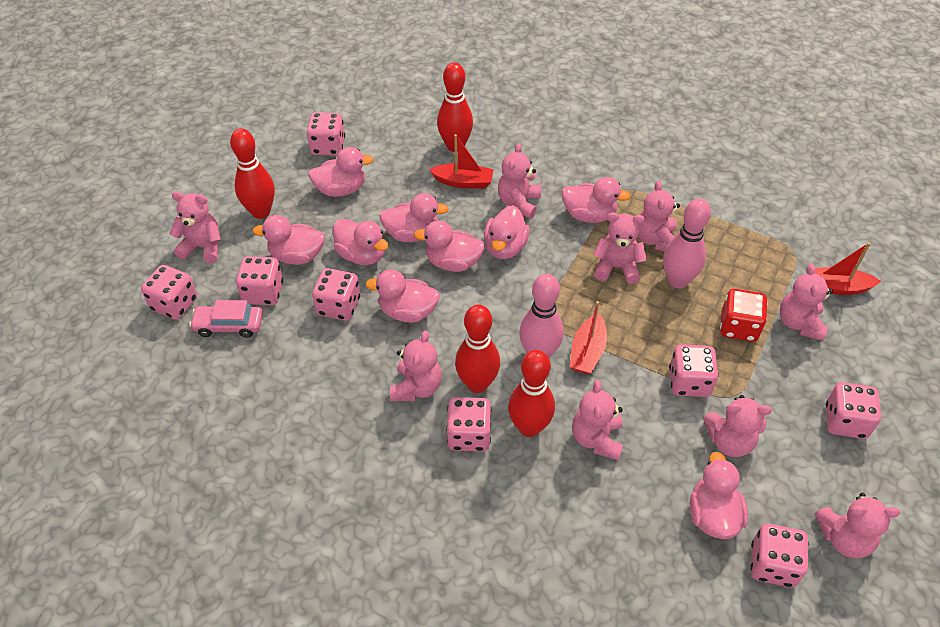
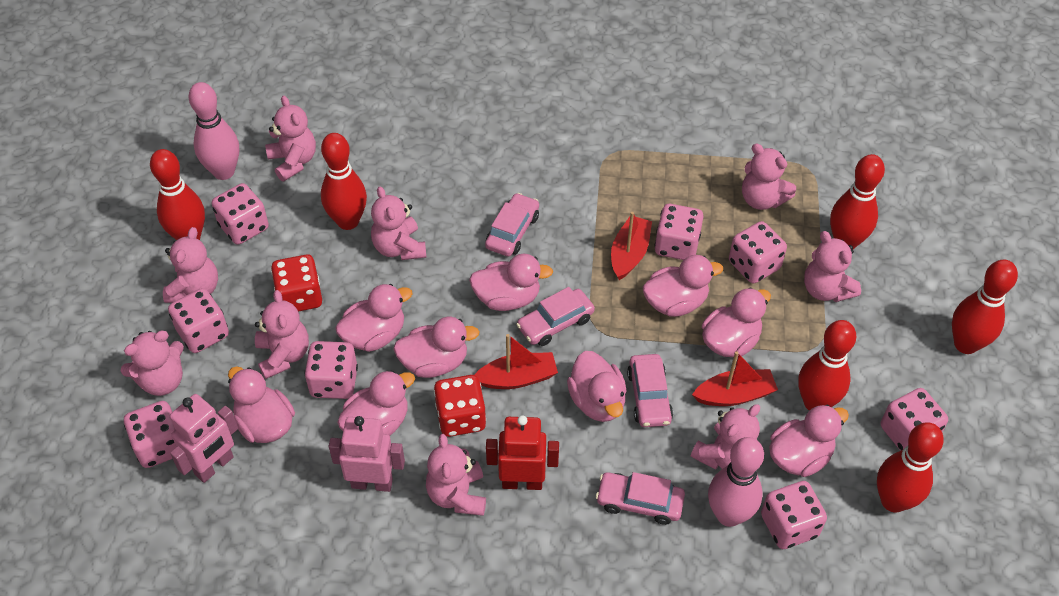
pink car: 1 -> 4
pink robot: 0 -> 2
red bowling pin: 4 -> 6
red dice: 1 -> 2
red robot: 0 -> 1

